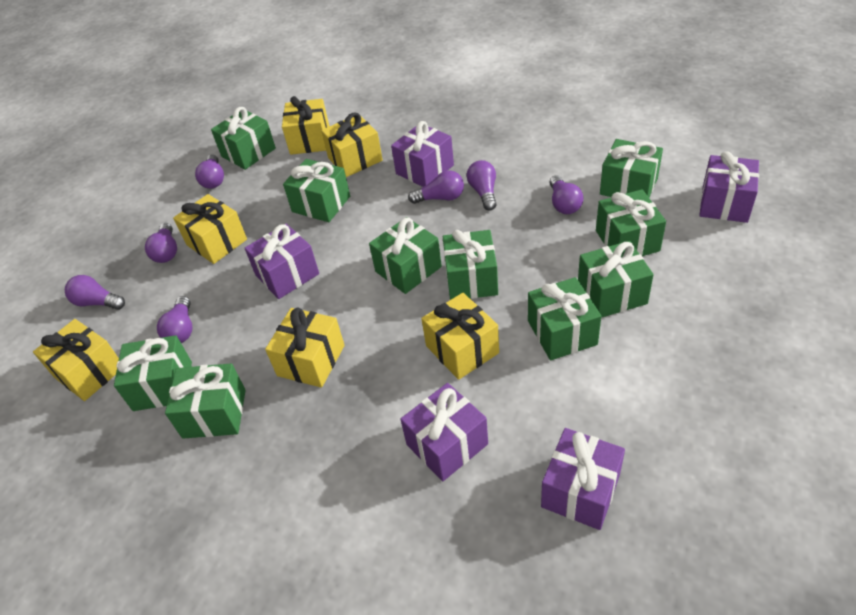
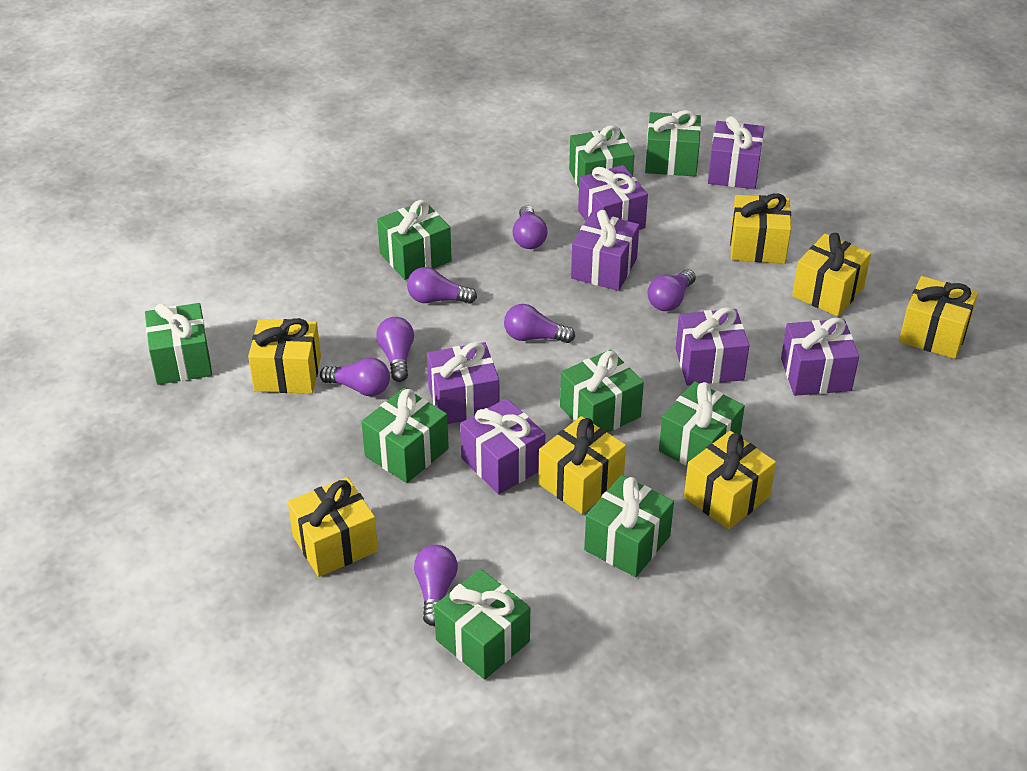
green gift: 10 -> 9
purple gift: 5 -> 7
yellow gift: 6 -> 7

